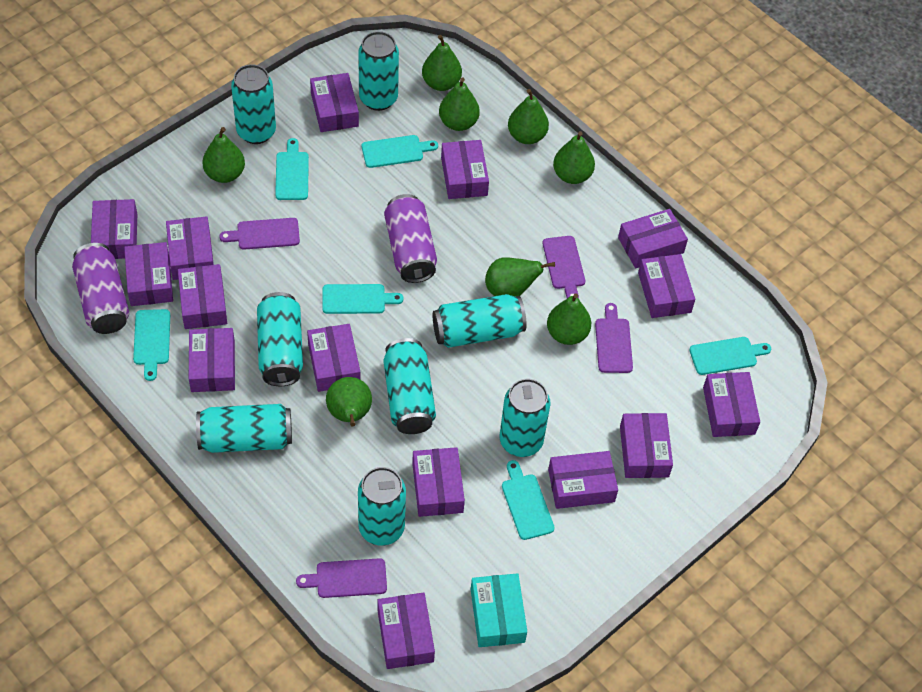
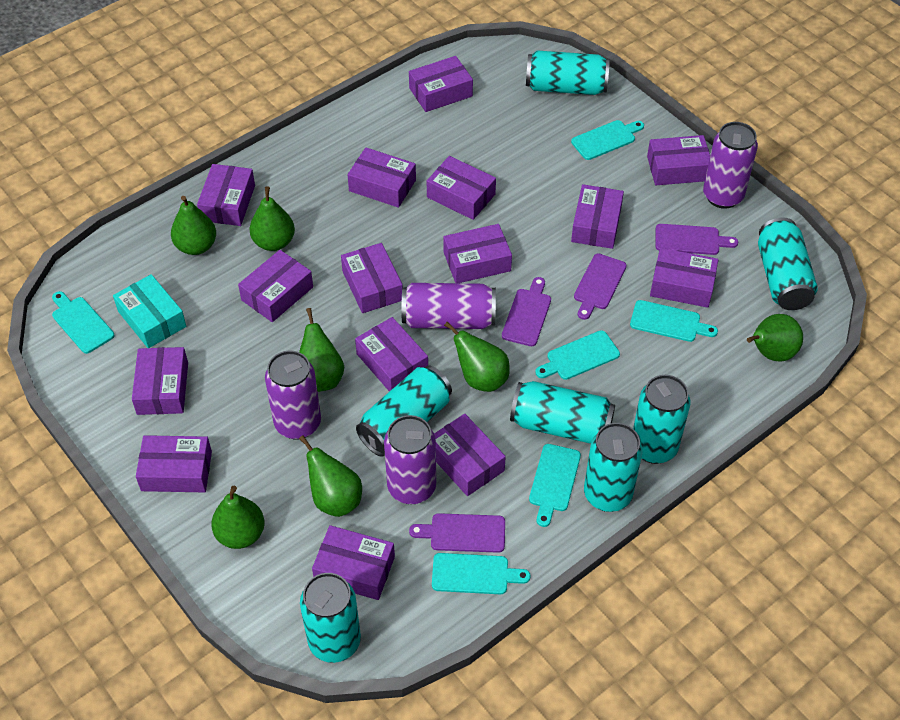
green pear: 8 -> 7
purple can: 2 -> 4
turquoise can: 8 -> 7

